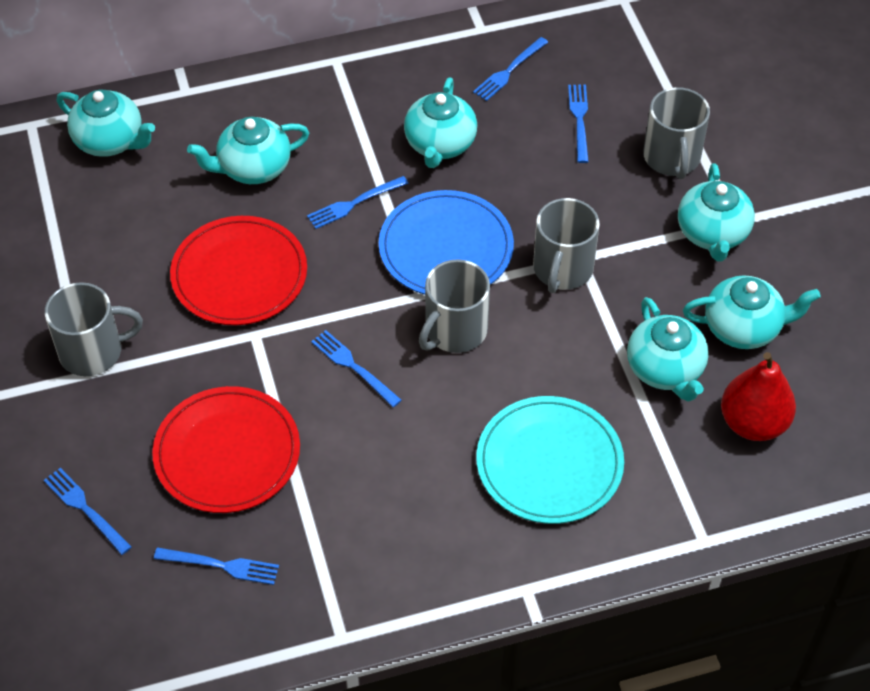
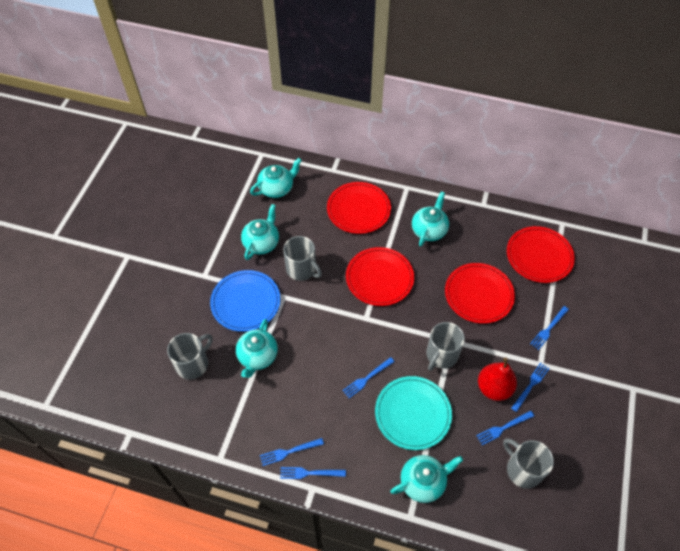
red plate: 2 -> 4
turquoise teapot: 6 -> 5

